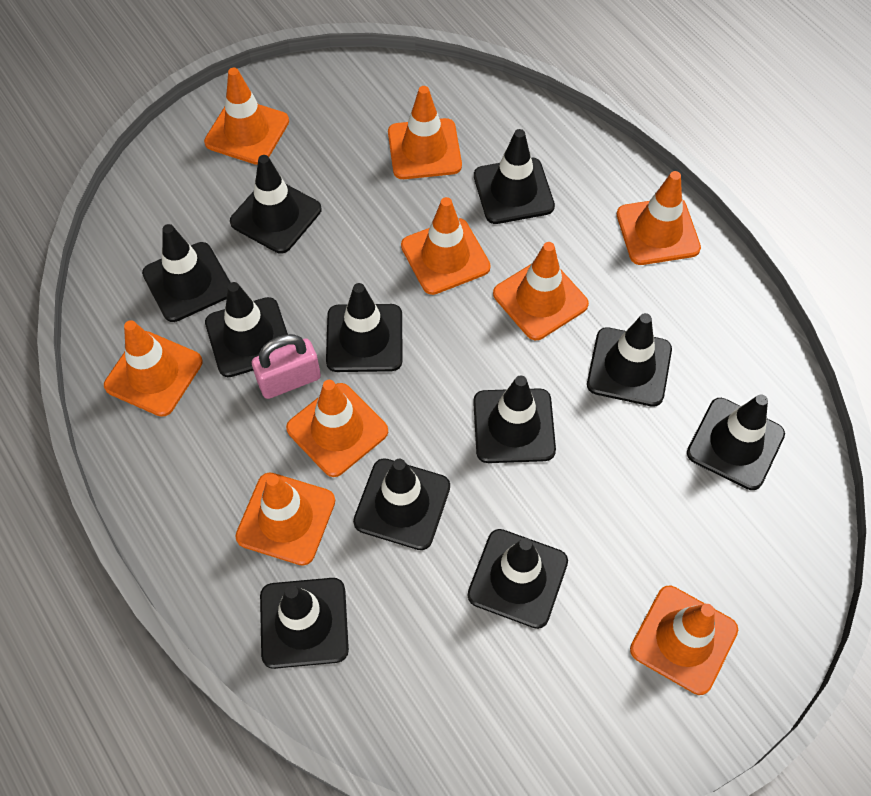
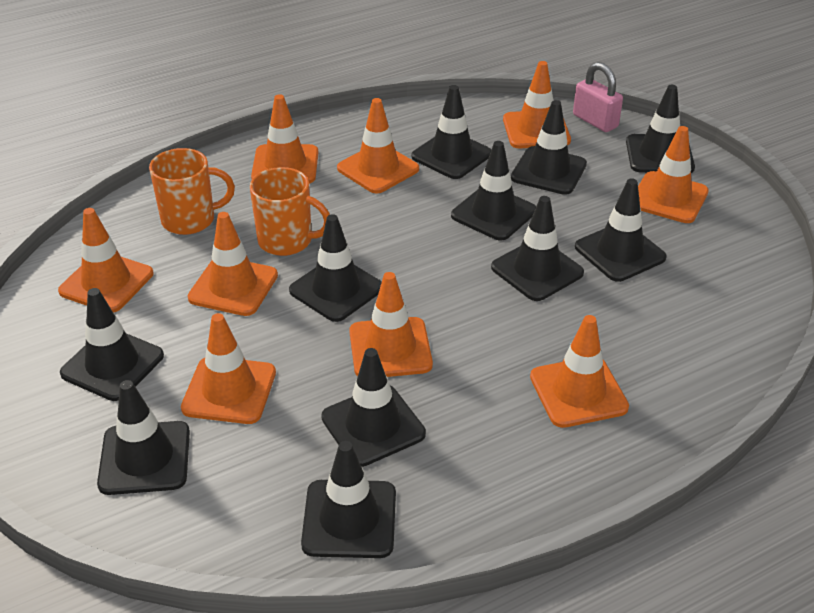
orange mug: 0 -> 2

